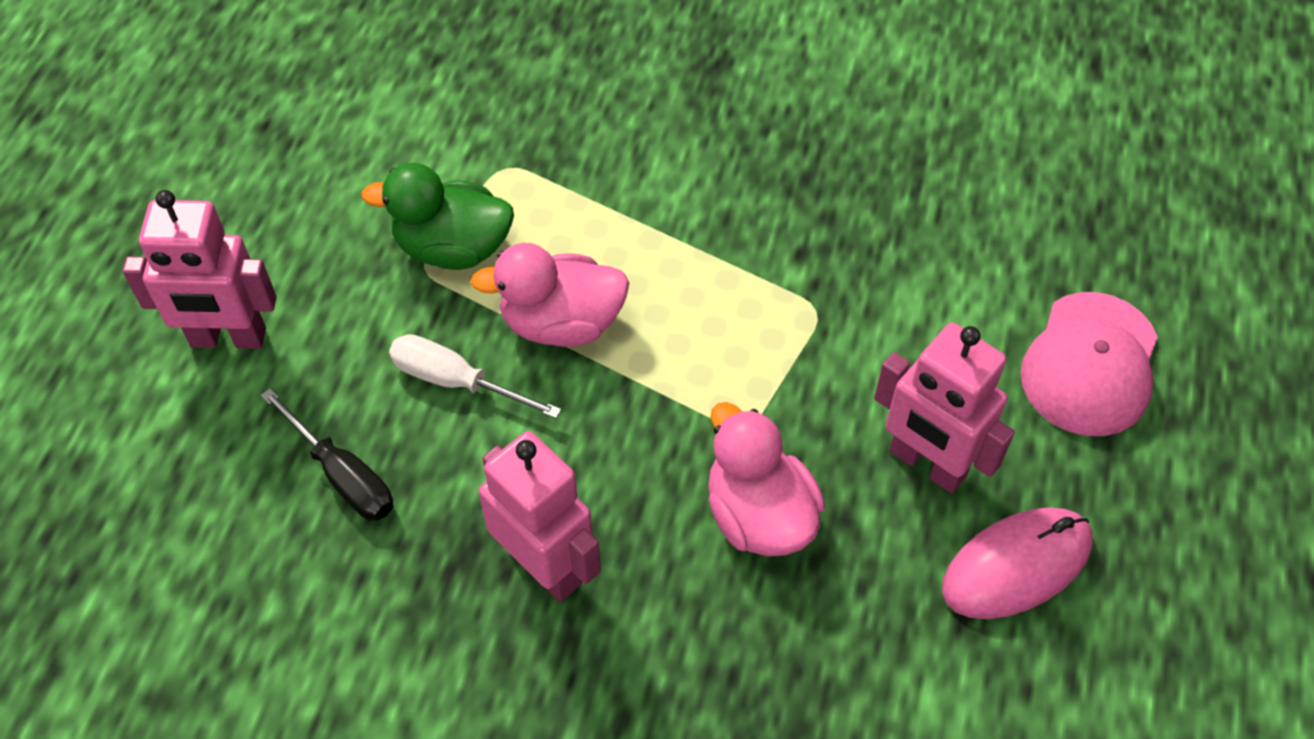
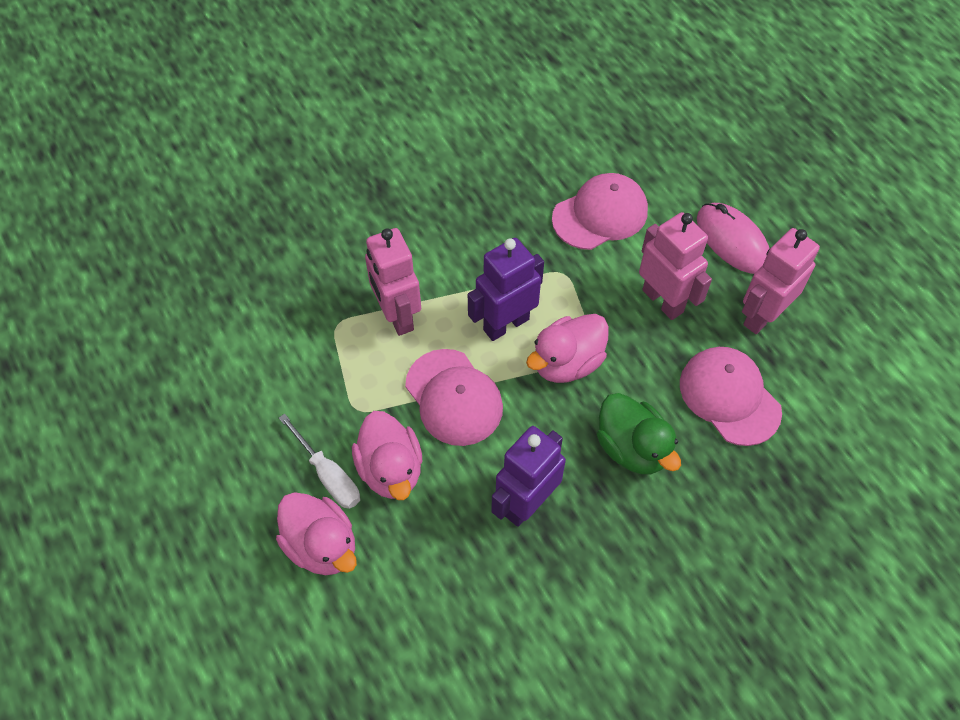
black screwdriver: 1 -> 0
pink cap: 1 -> 3
pink duck: 2 -> 3
purple robot: 0 -> 2

